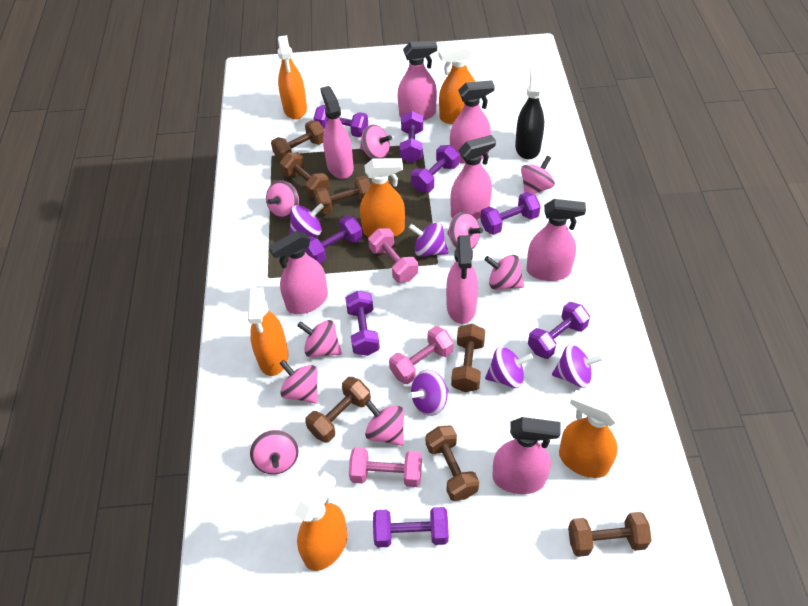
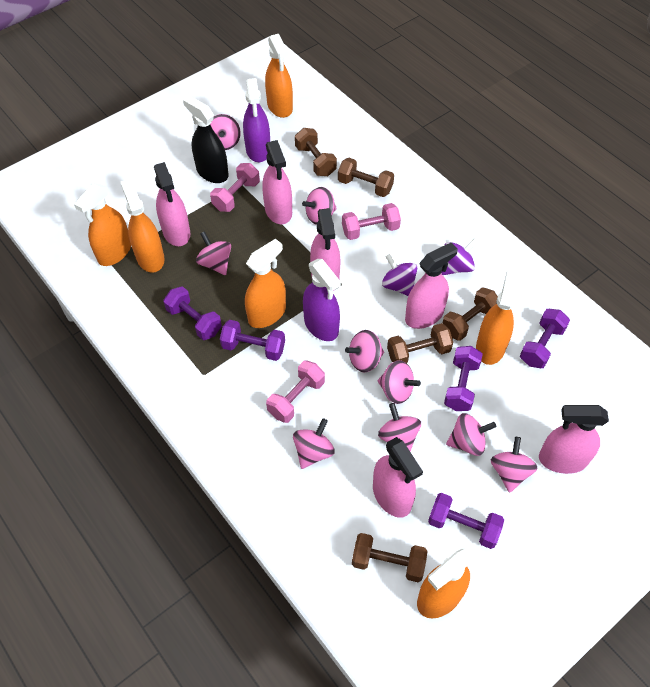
brown dumbbell: 7 -> 5
pink spray bottle: 8 -> 6
purple dumbbell: 8 -> 5
purple spinning top: 5 -> 2
purple spray bottle: 0 -> 2

